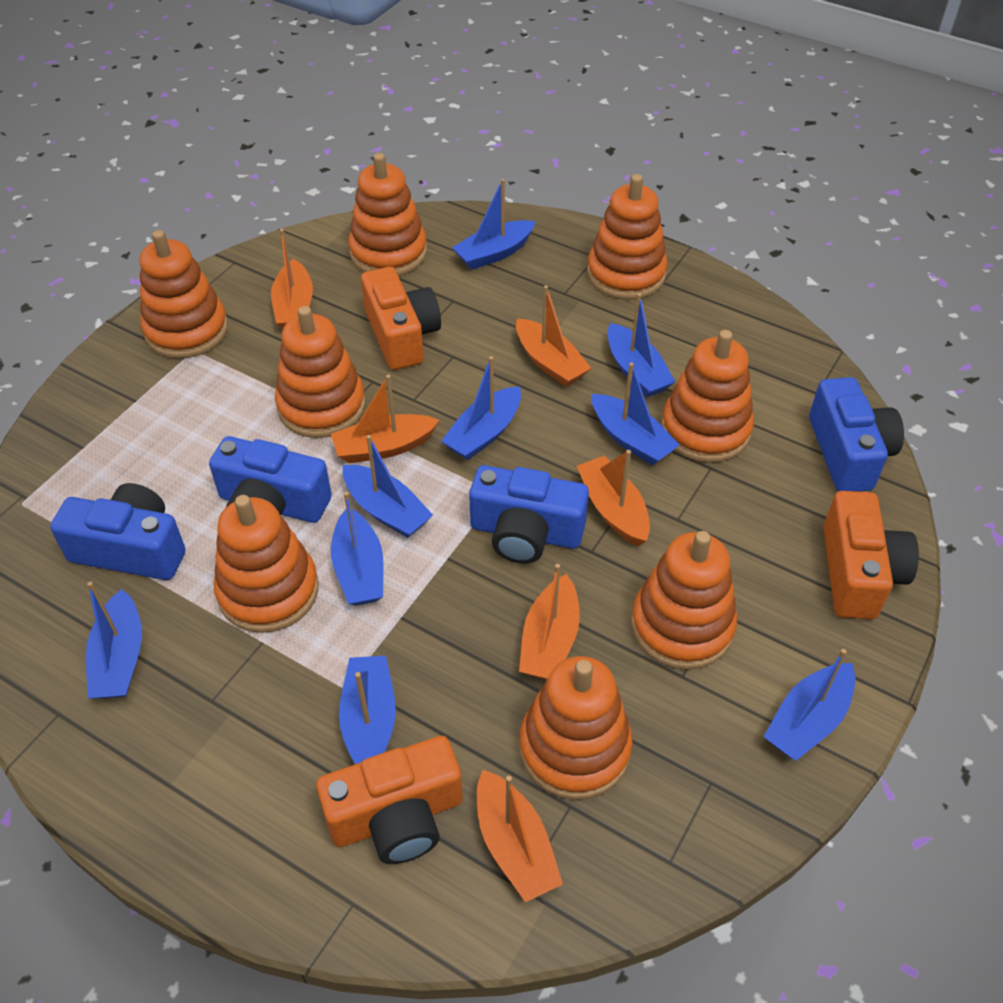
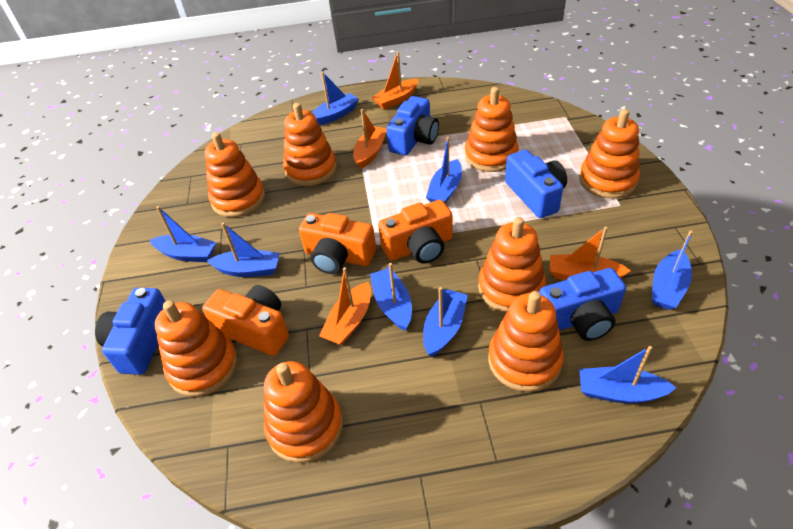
blue boat: 9 -> 8
orange boat: 6 -> 4

